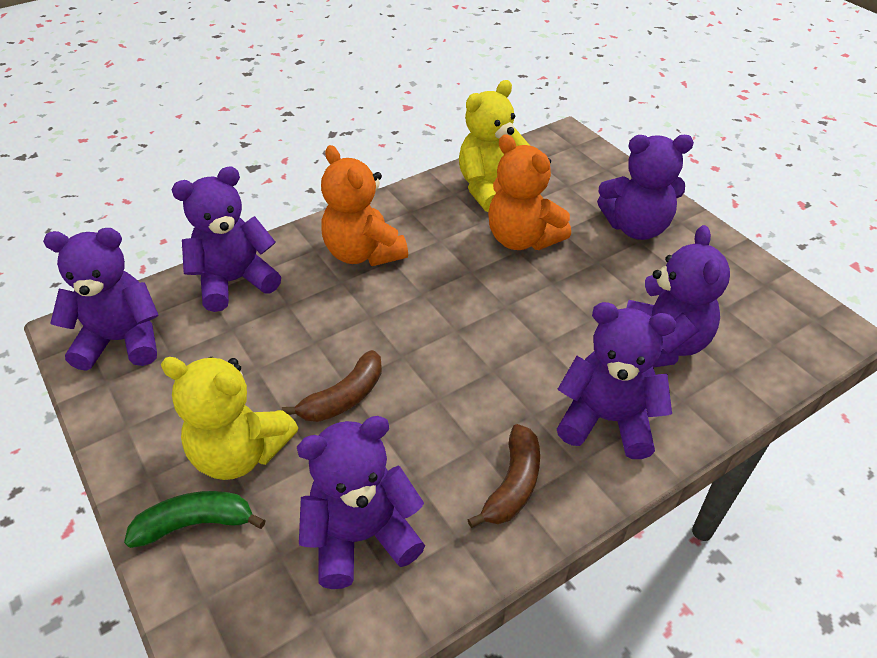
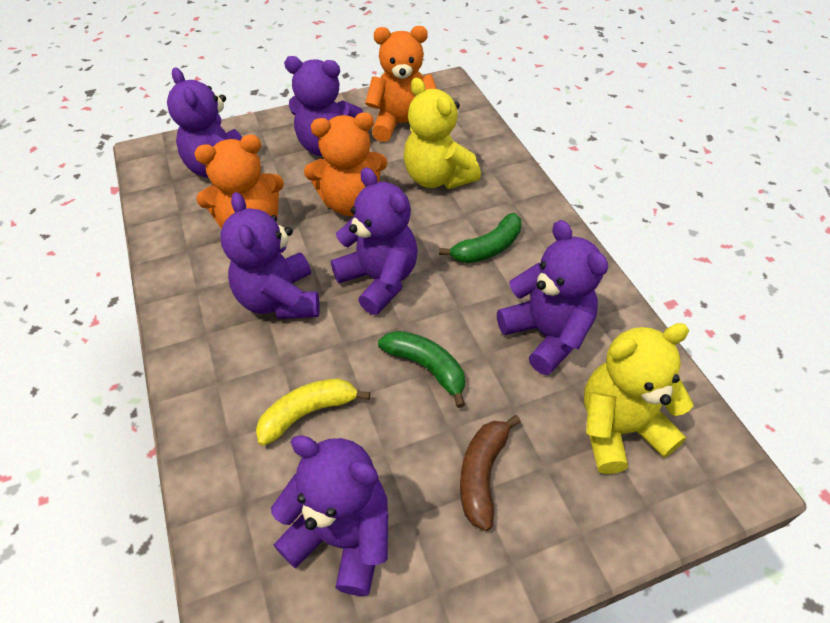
brown banana: 2 -> 1
green banana: 1 -> 2
orange teddy bear: 2 -> 3
yellow banana: 0 -> 1

